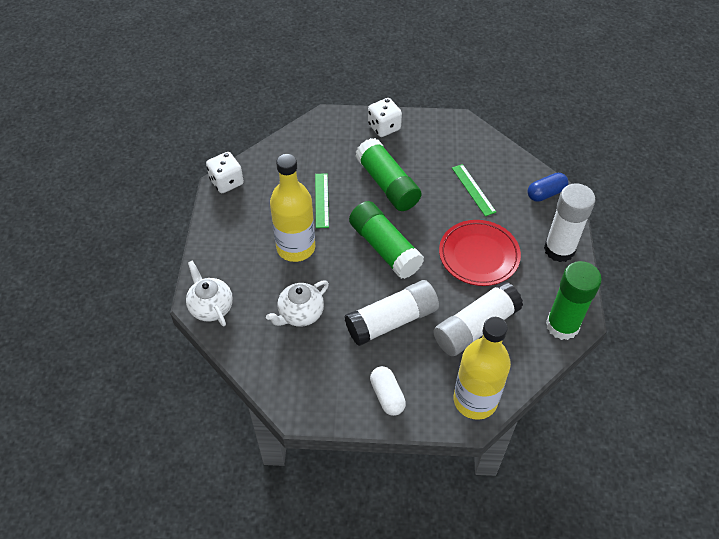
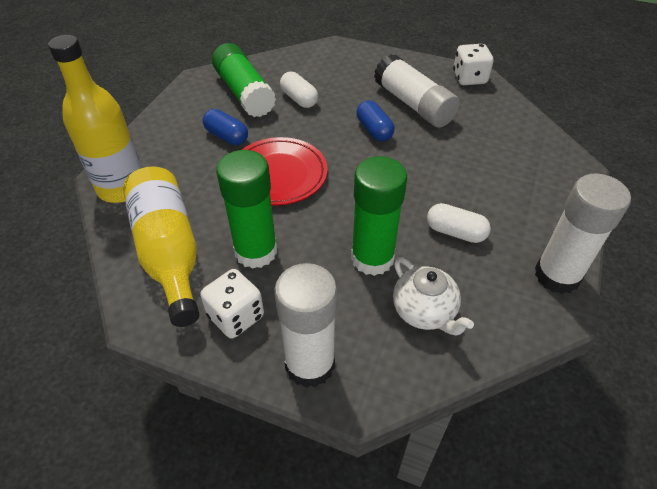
blue capsule: 1 -> 2
green ruler: 2 -> 0
white capsule: 1 -> 2
white teapot: 2 -> 1

